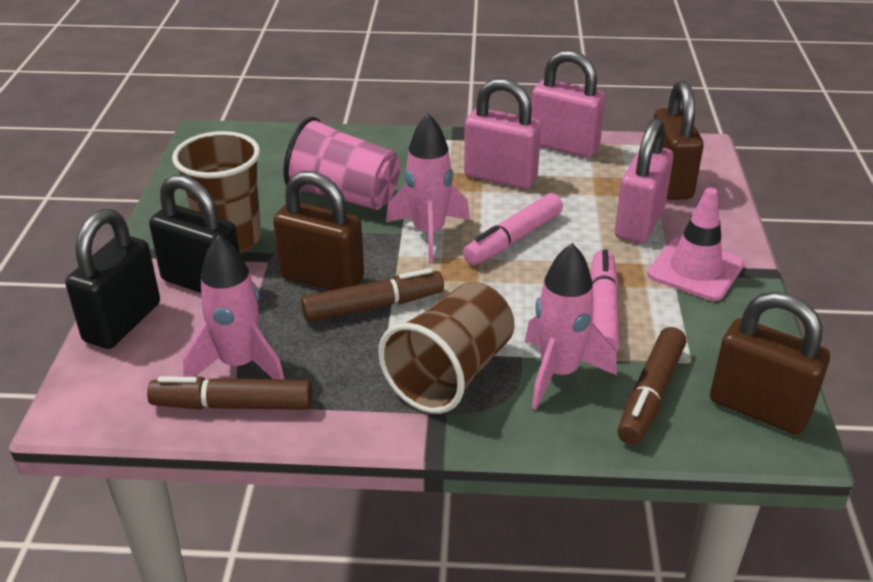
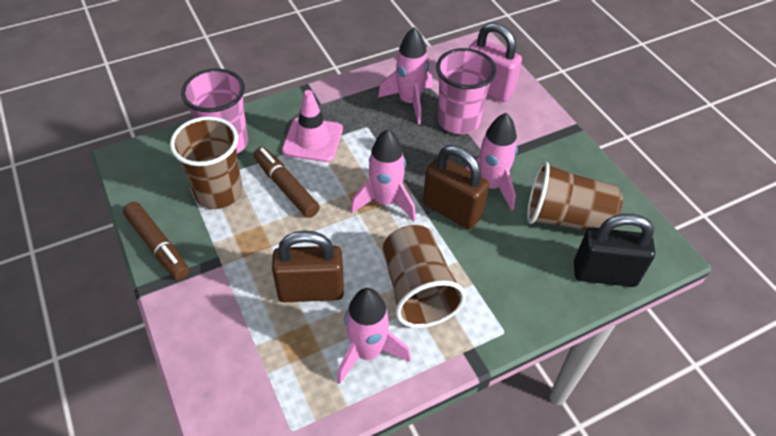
black padlock: 2 -> 1
brown cup: 2 -> 3
brown marker: 3 -> 2
brown padlock: 3 -> 2
pink cup: 1 -> 2
pink marker: 2 -> 0
pink padlock: 3 -> 1
pink rocket: 3 -> 4

